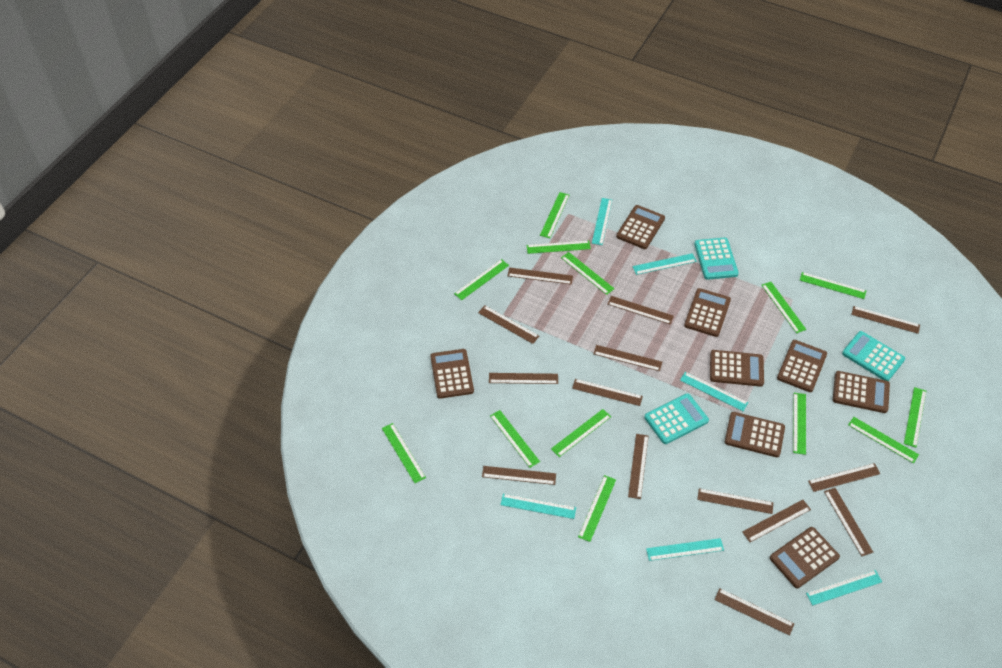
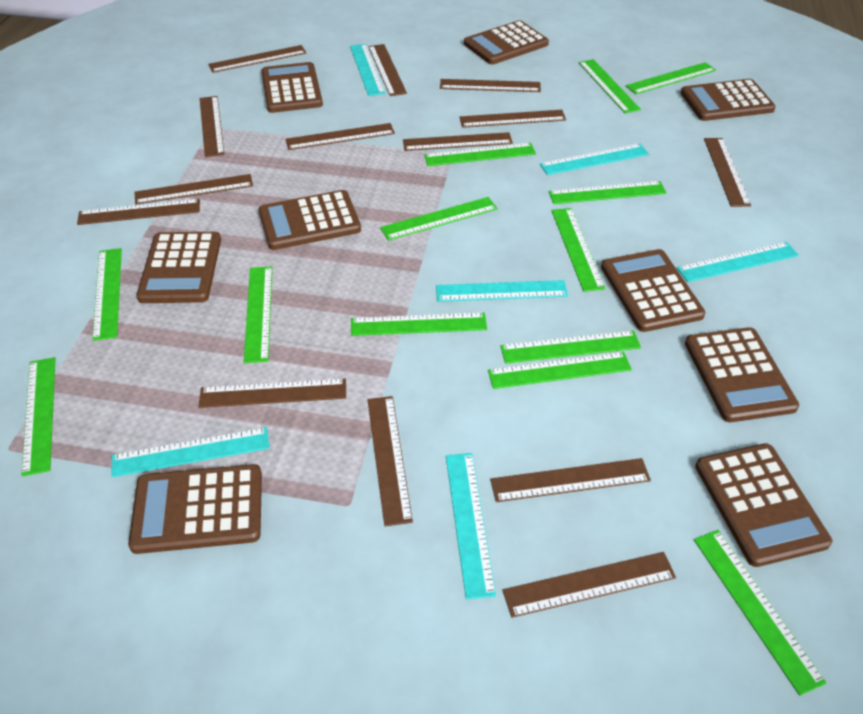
brown calculator: 8 -> 9
turquoise calculator: 3 -> 0

